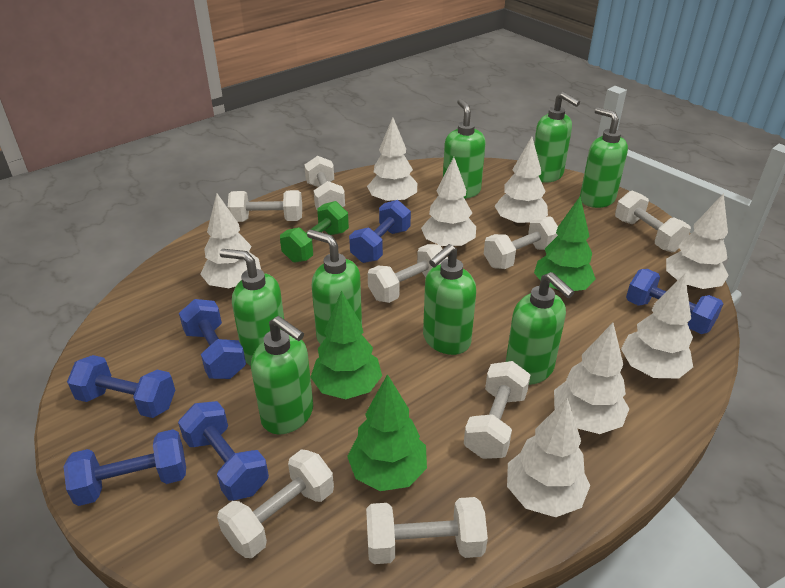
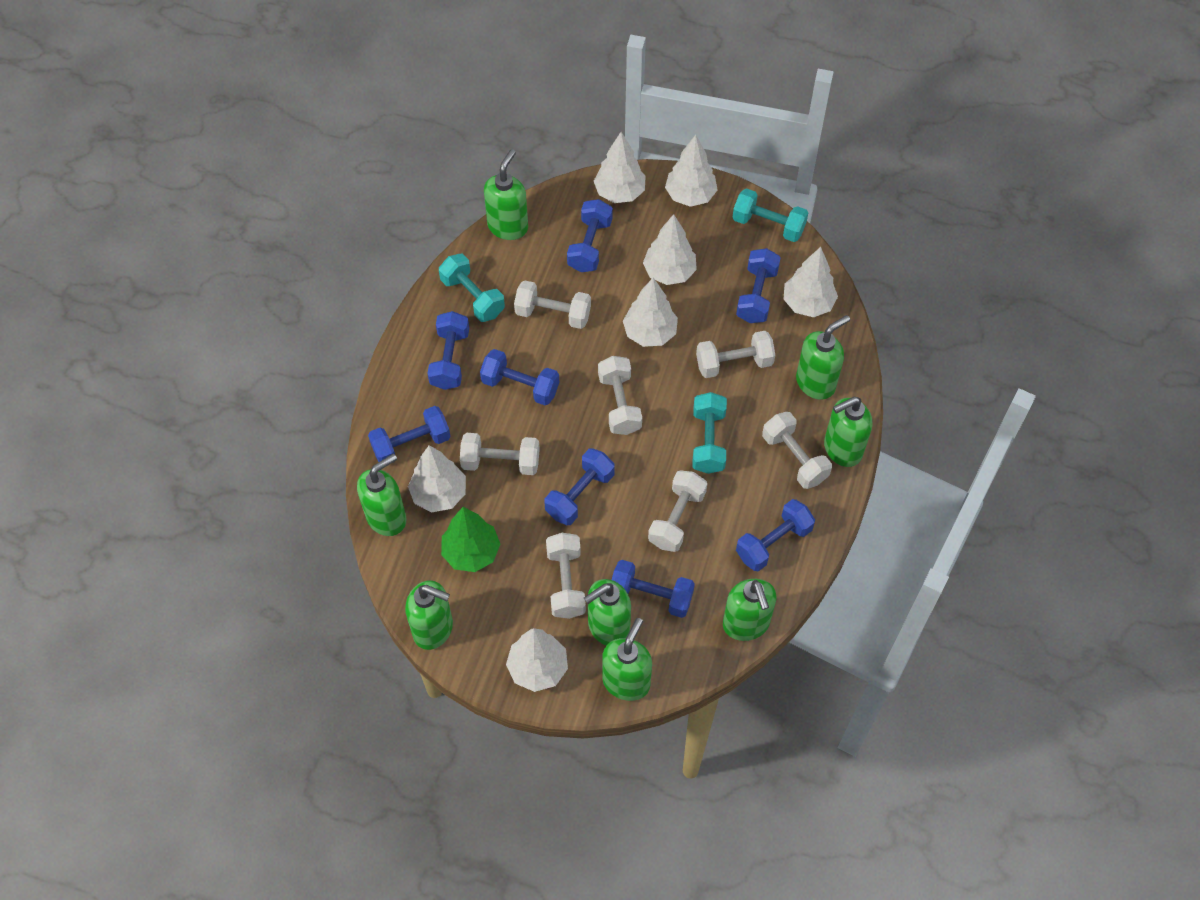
blue dumbbell: 6 -> 8
green dumbbell: 1 -> 0
green tree: 3 -> 1
turquoise dumbbell: 0 -> 3
white dumbbell: 8 -> 7
white tree: 8 -> 7

